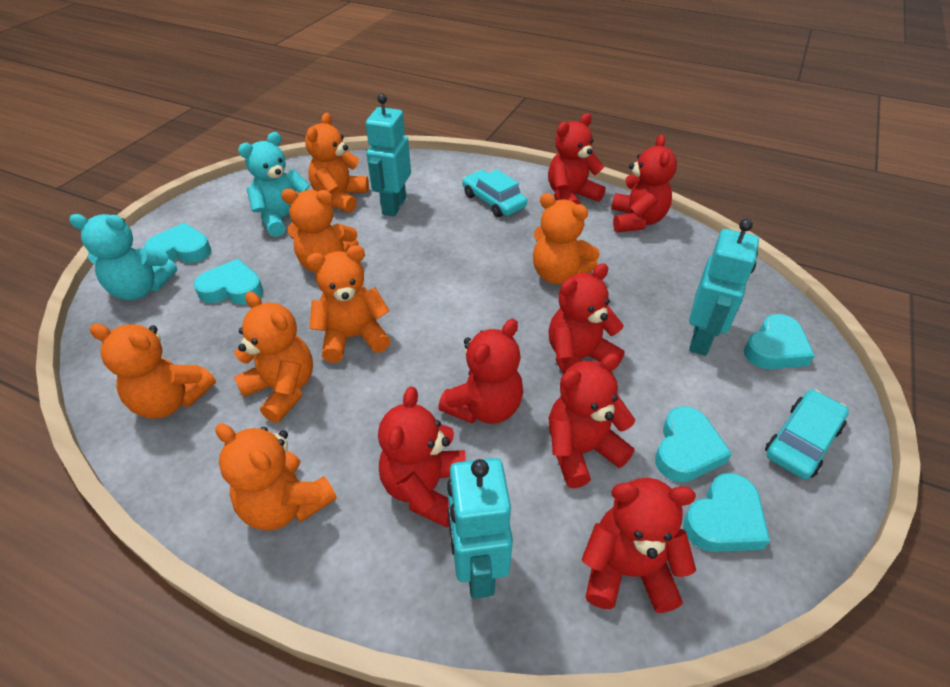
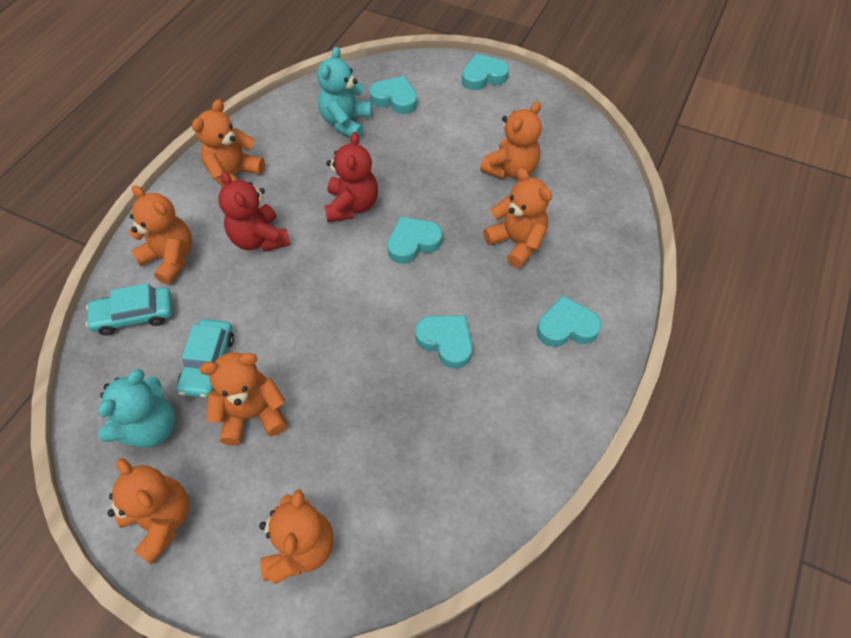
red teddy bear: 7 -> 2
turquoise robot: 3 -> 0

